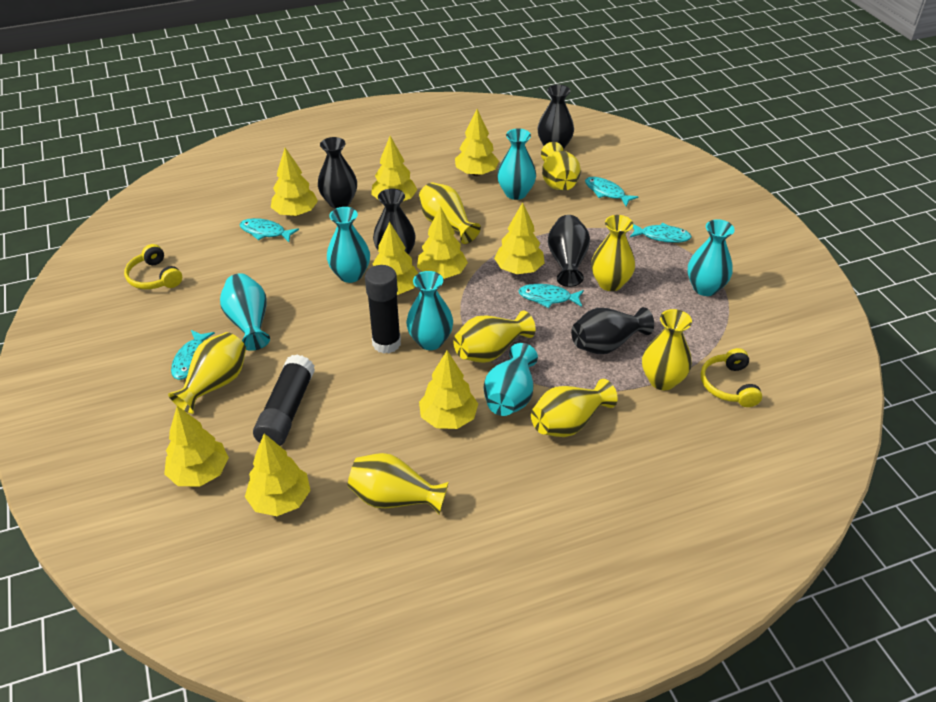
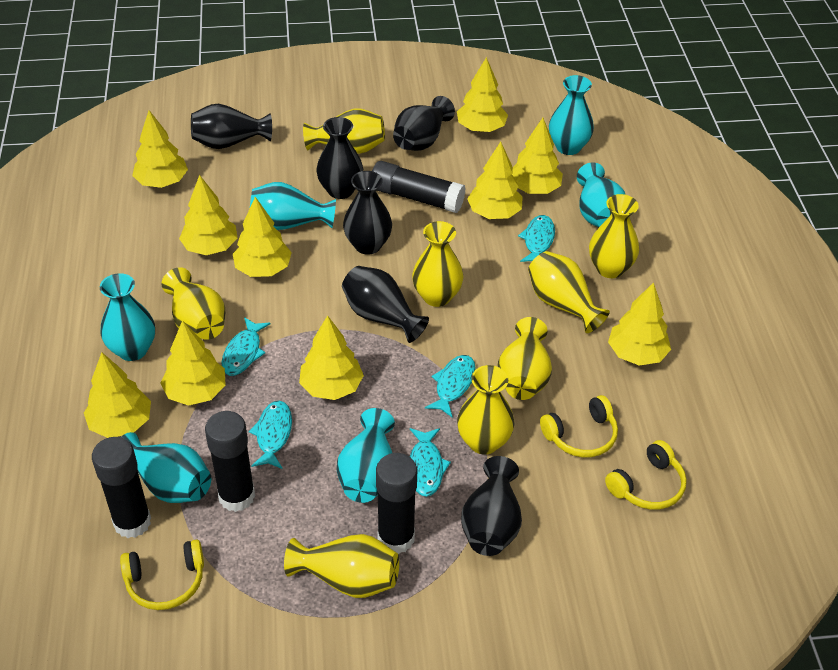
black glue stick: 2 -> 4
black vase: 5 -> 6
yellow headphones: 2 -> 3
yellow tree: 9 -> 10

